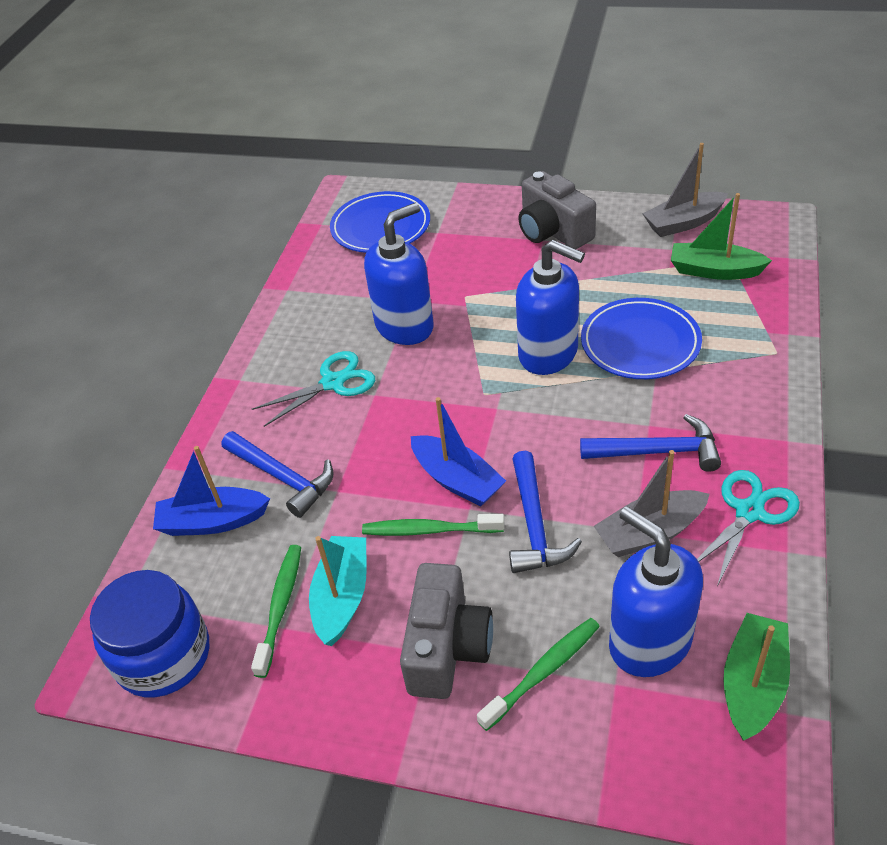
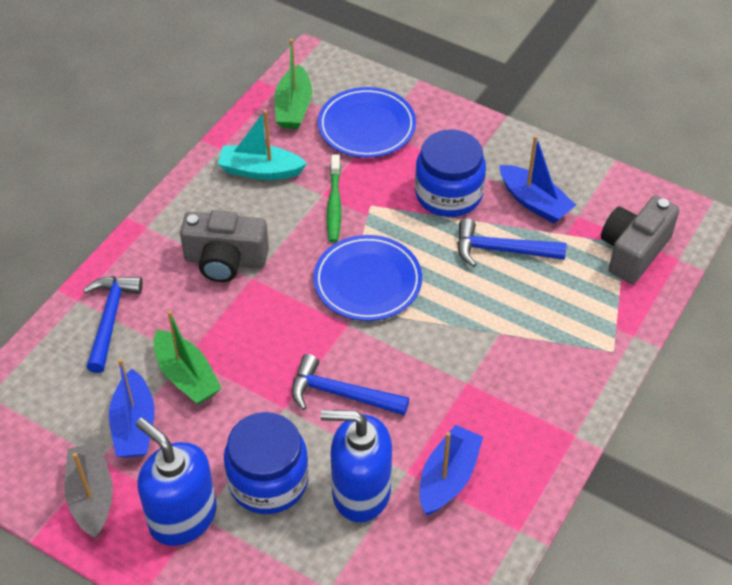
blue boat: 2 -> 3
blue jar: 1 -> 2
blue soap dispenser: 3 -> 2
green toothbrush: 3 -> 1
grey boat: 2 -> 1
turquoise scissors: 2 -> 0

